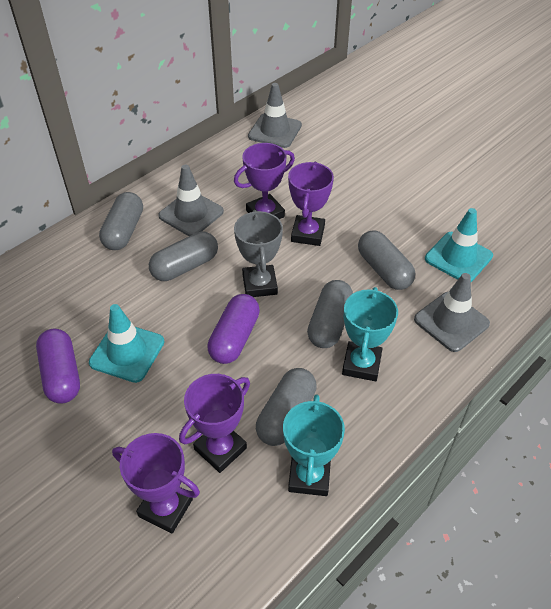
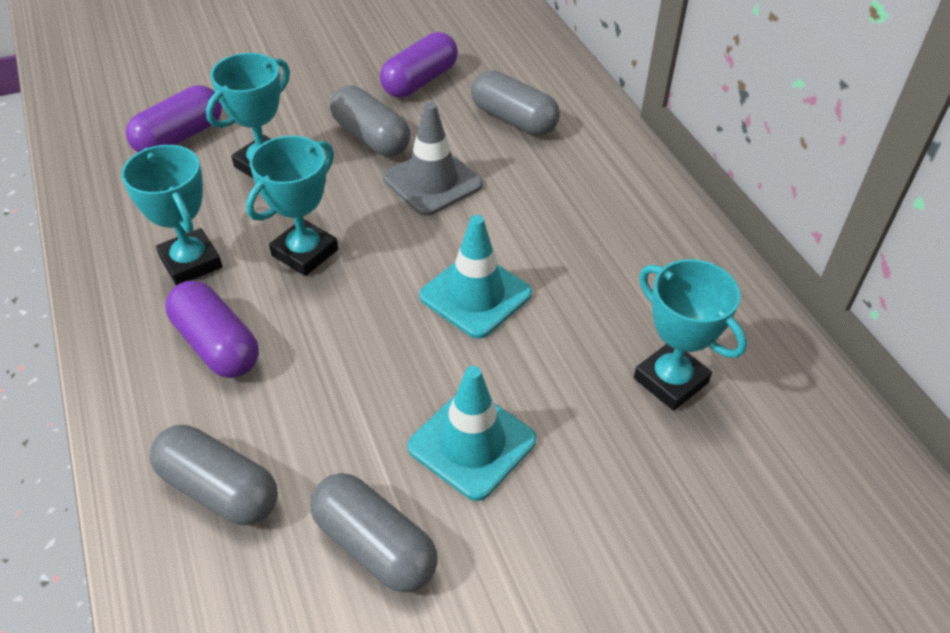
grey capsule: 5 -> 4
grey traffic cone: 3 -> 1
grey trophy: 1 -> 0
purple capsule: 2 -> 3
purple trophy: 4 -> 0
turquoise trophy: 2 -> 4

